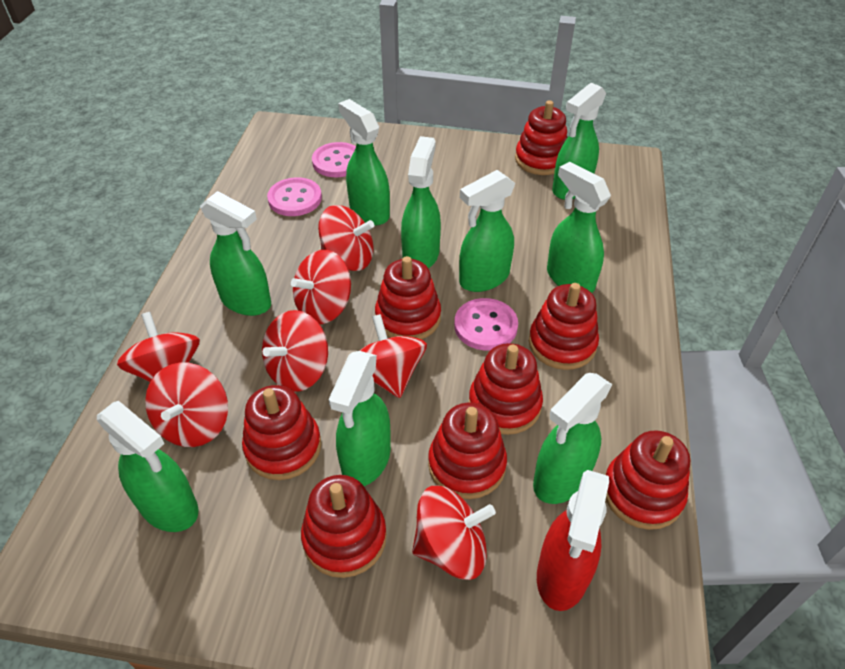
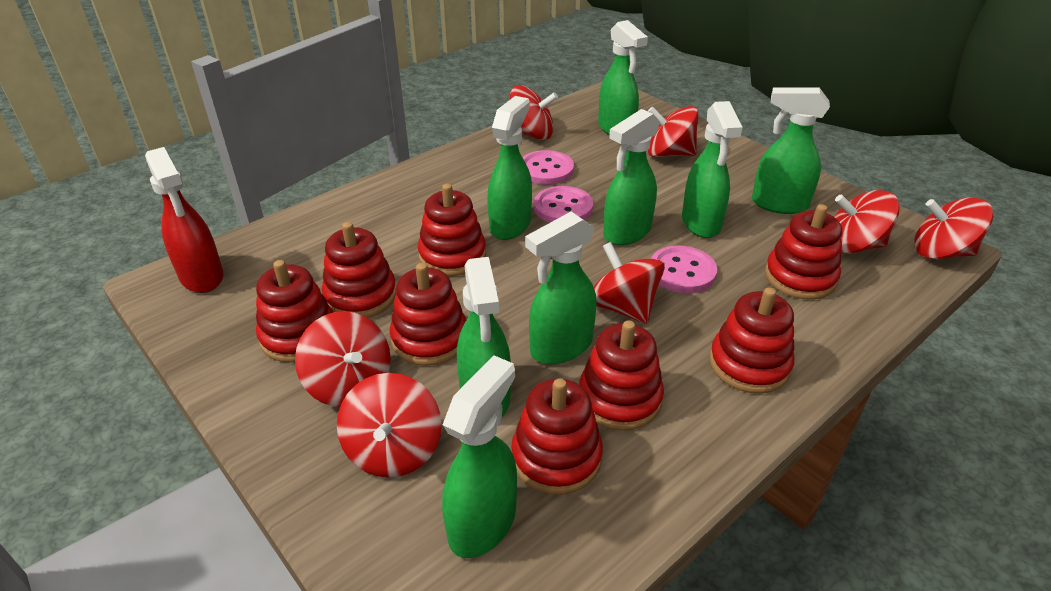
green spray bottle: 9 -> 8

